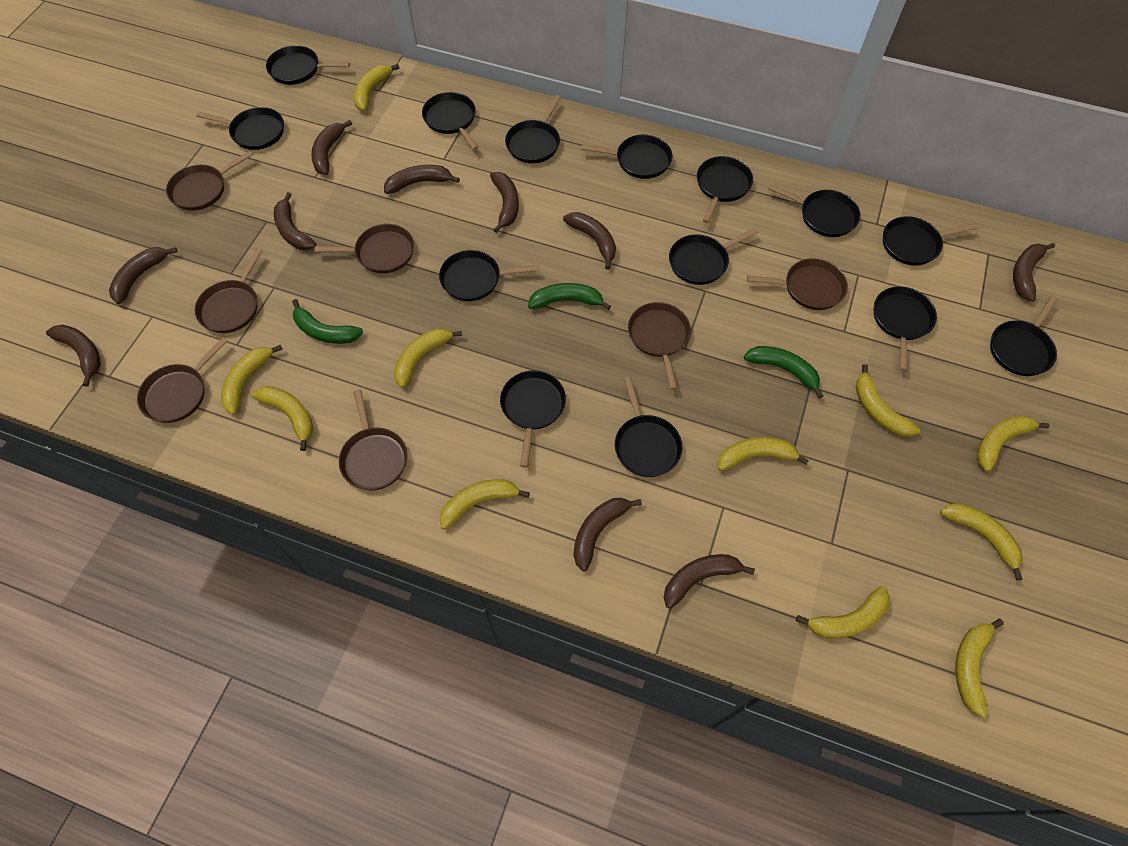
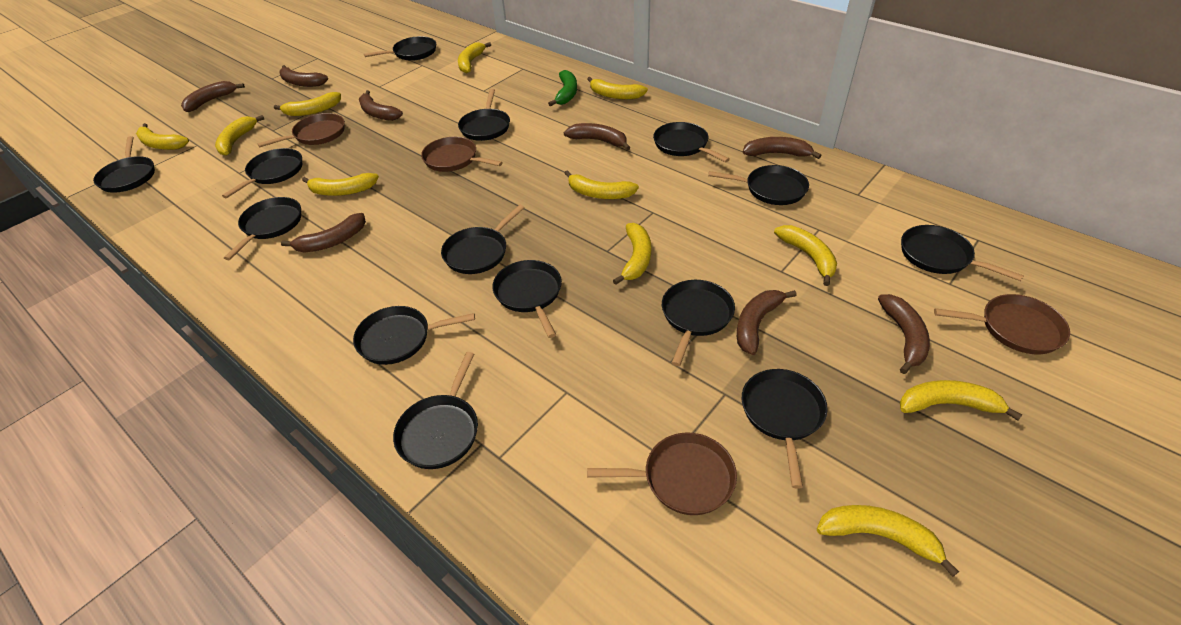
brown banana: 10 -> 8
brown pan: 7 -> 4
green banana: 3 -> 1

